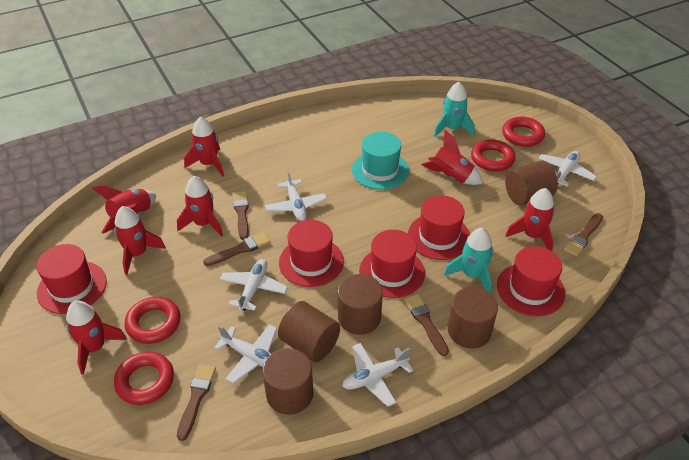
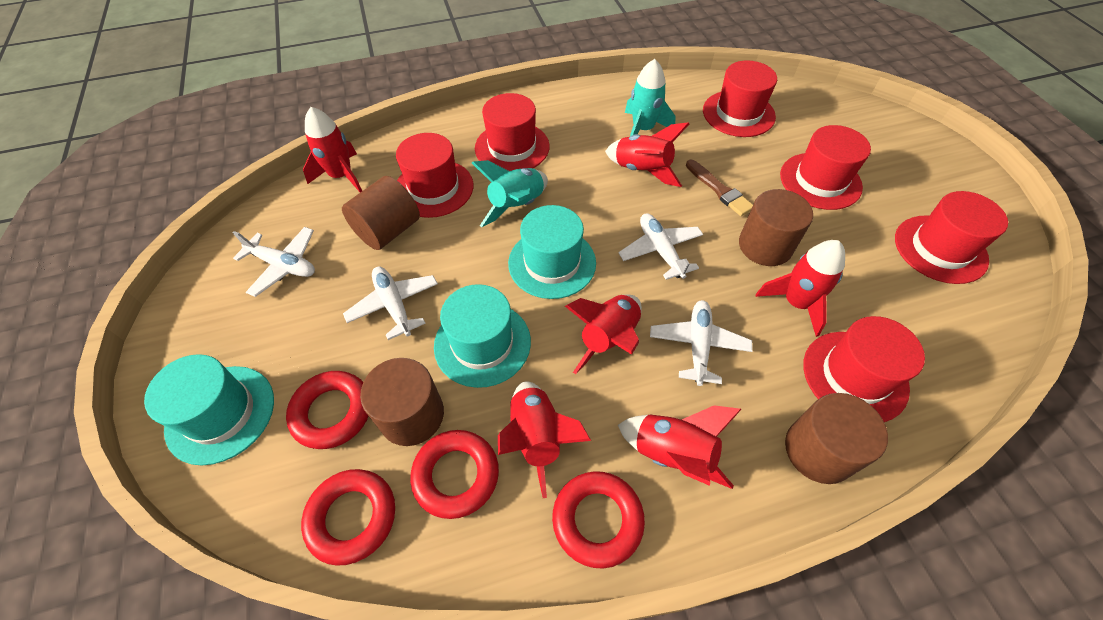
brown brush: 5 -> 1
brown cylinder: 5 -> 4
red hat: 5 -> 6
red rocket: 7 -> 6
turquoise hat: 1 -> 3
white plane: 5 -> 4

